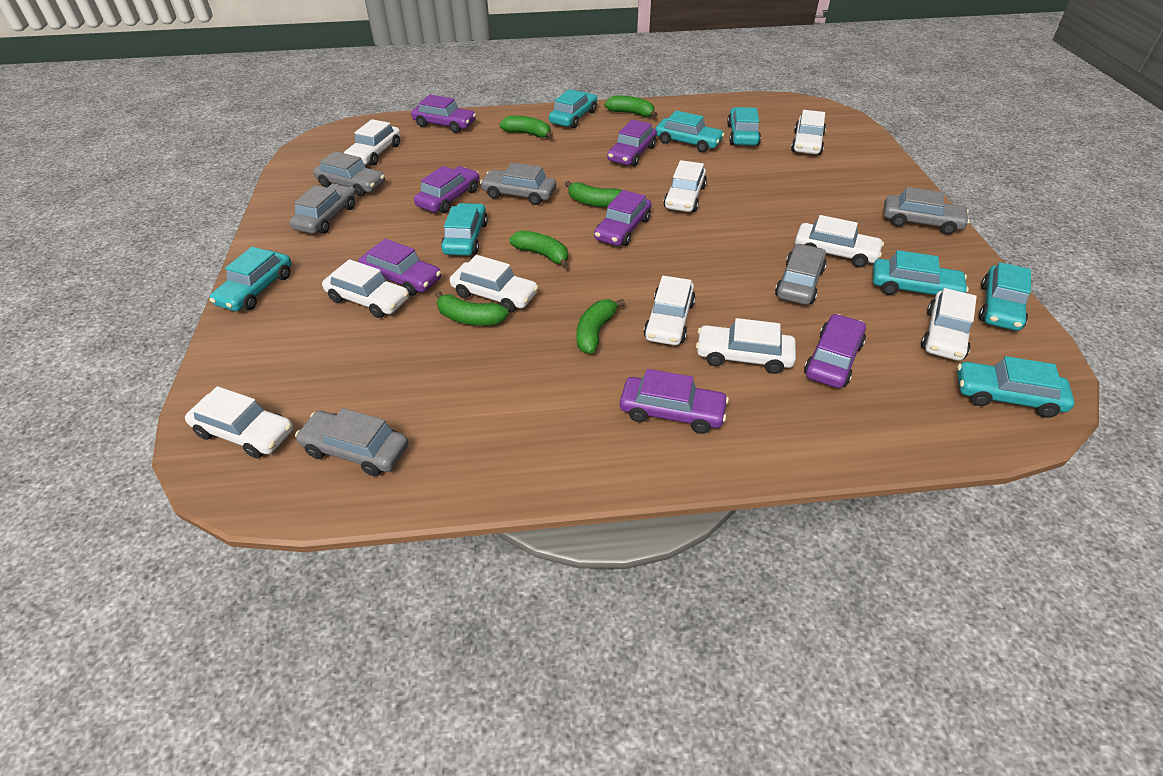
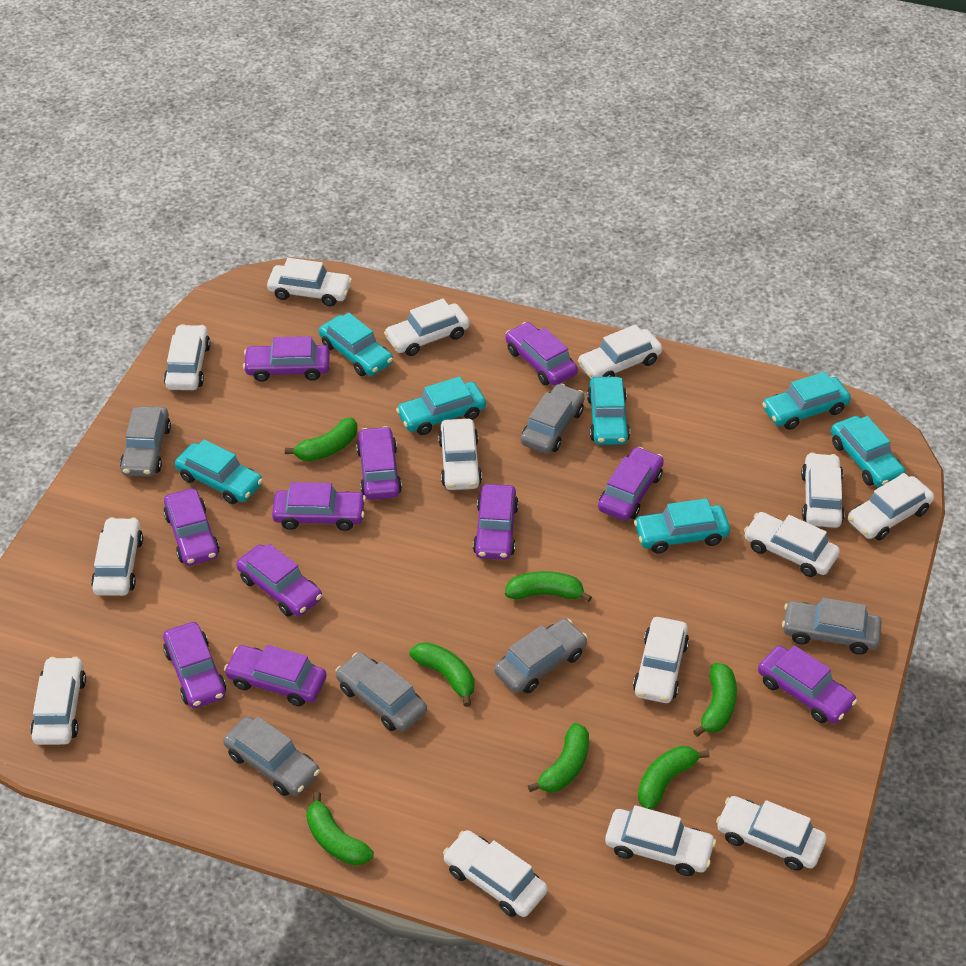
green banana: 6 -> 7
purple car: 7 -> 11
turquoise car: 8 -> 7
white car: 10 -> 14

